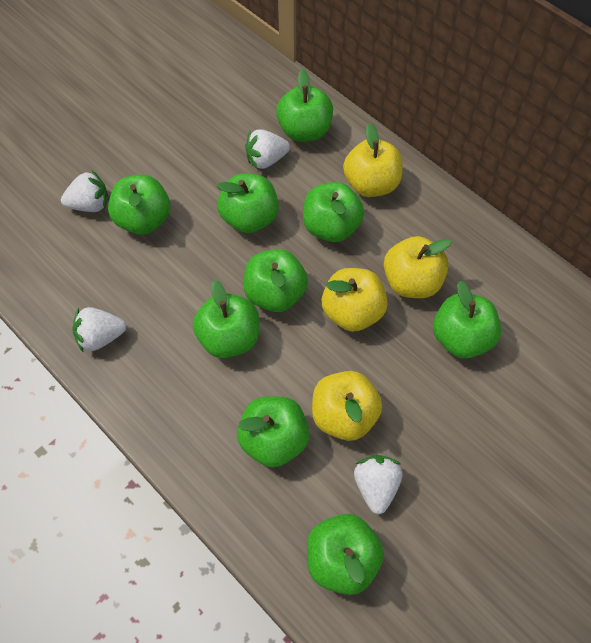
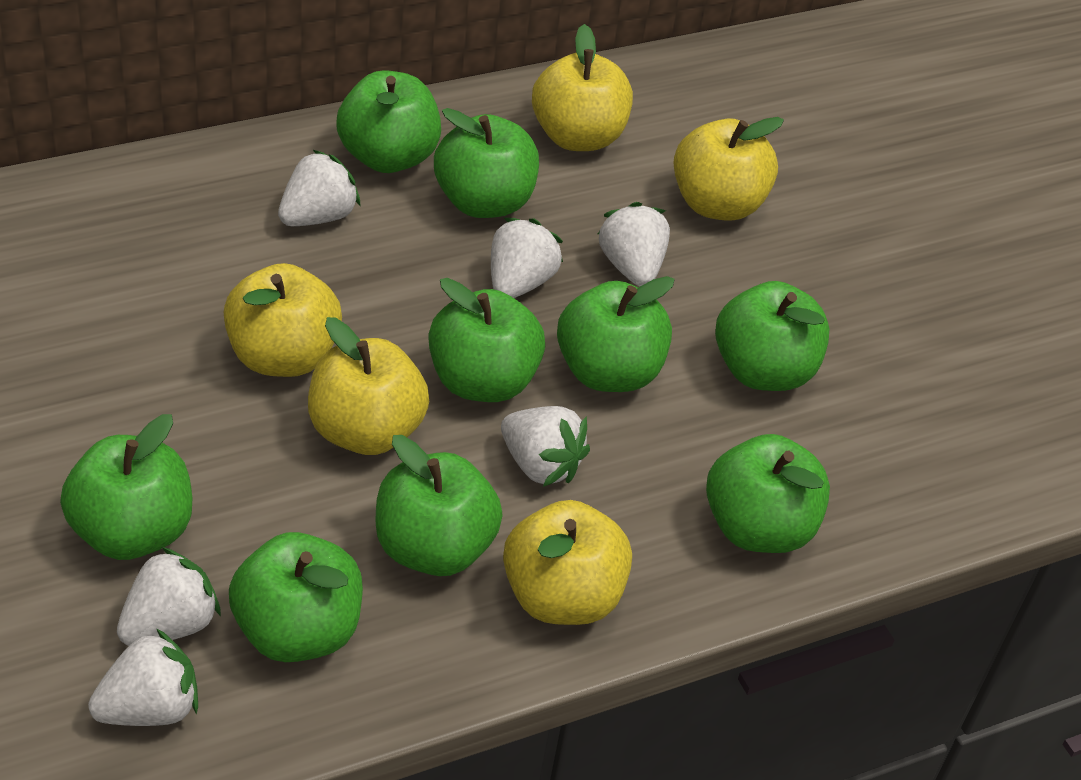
white strawberry: 4 -> 6
yellow apple: 4 -> 5

